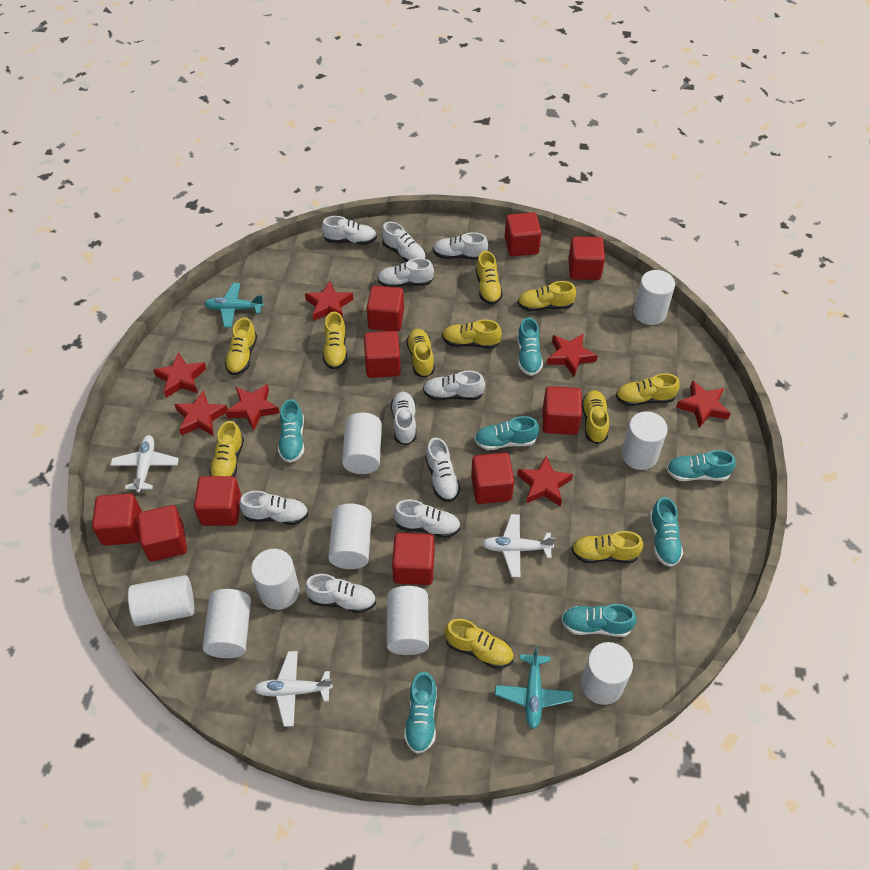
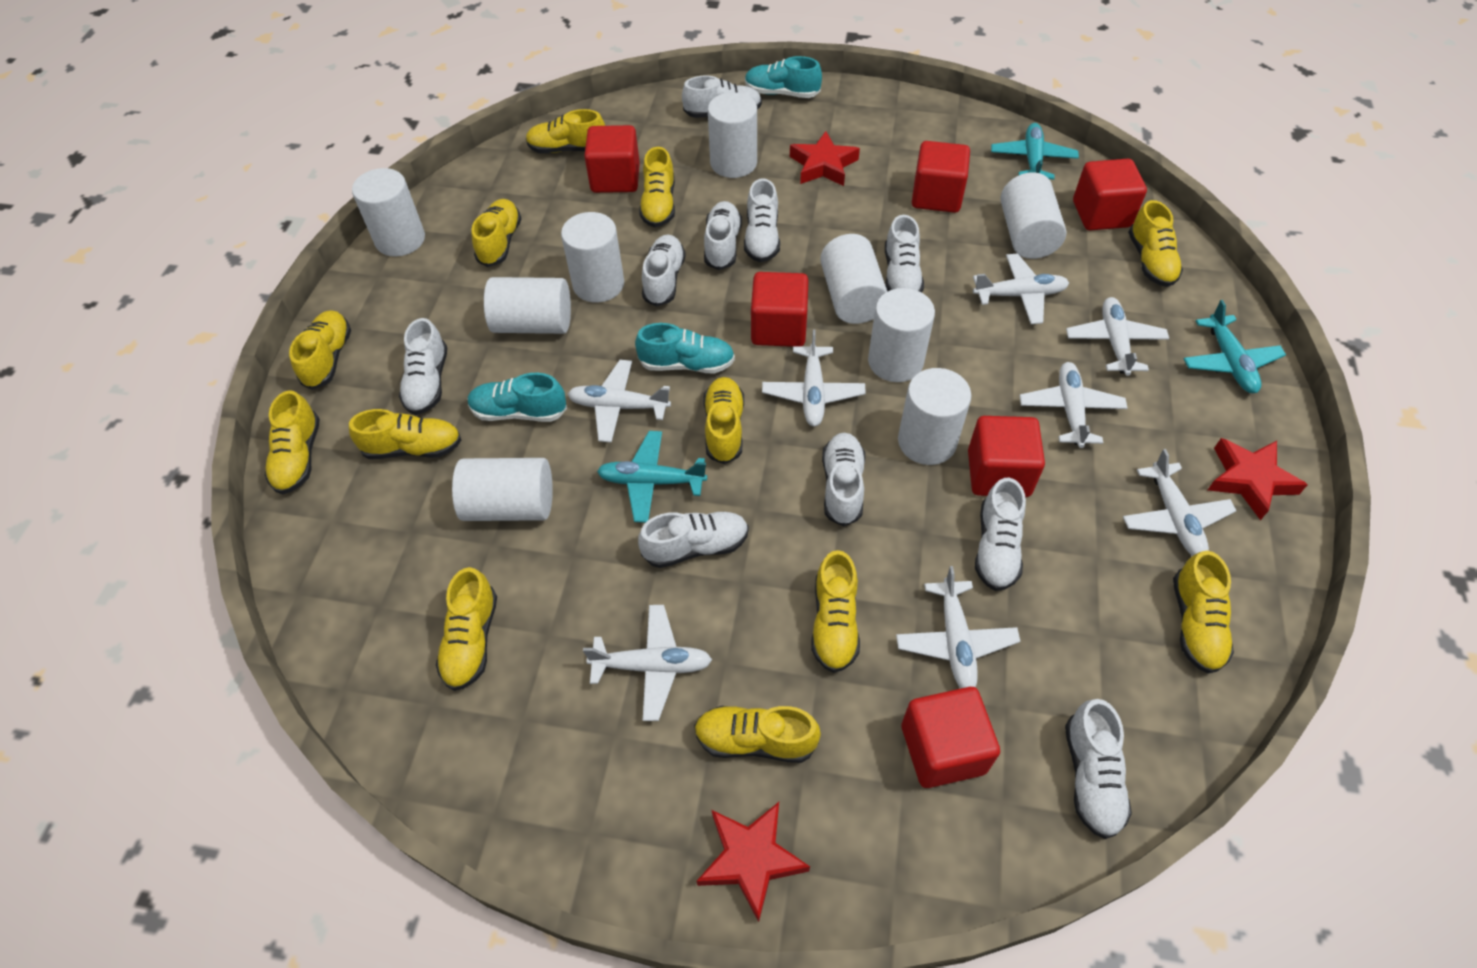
red cube: 10 -> 6
red star: 7 -> 3
turquoise plane: 2 -> 3
turquoise shoe: 7 -> 3
white plane: 3 -> 8
yellow shoe: 11 -> 12

